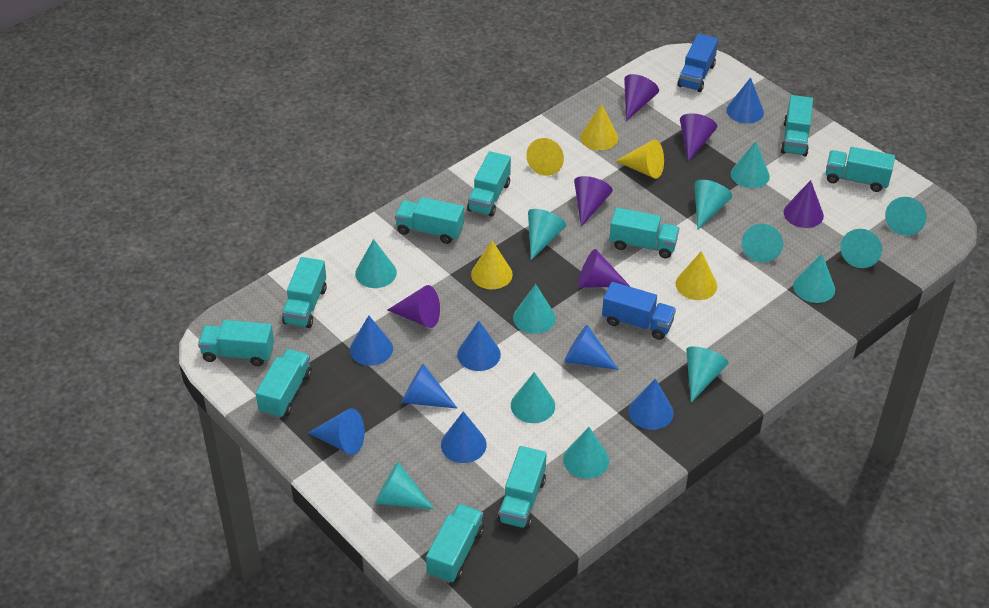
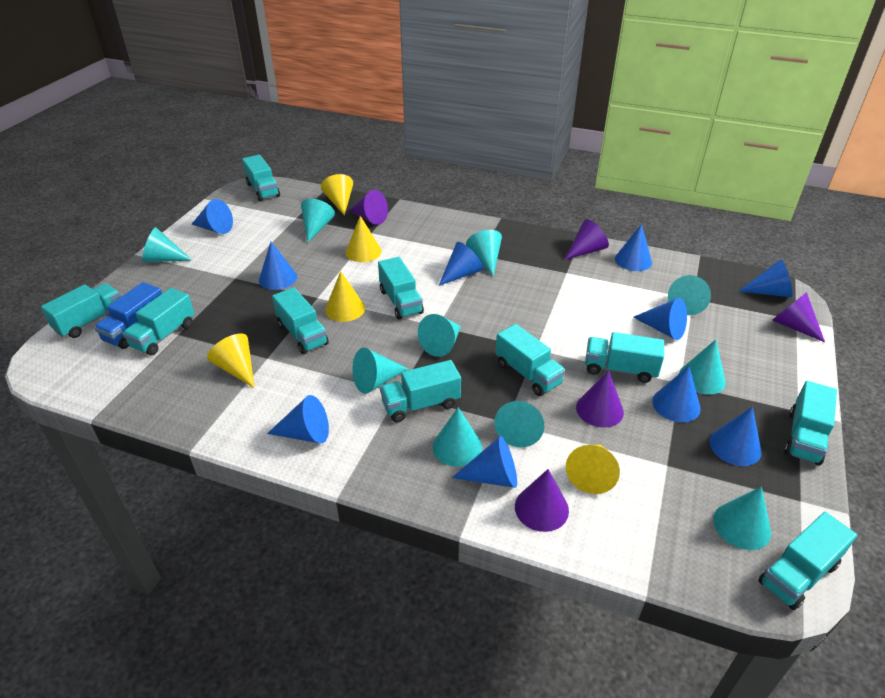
blue cone: 8 -> 10
blue truck: 2 -> 1
purple cone: 6 -> 5
turquoise cone: 13 -> 10

